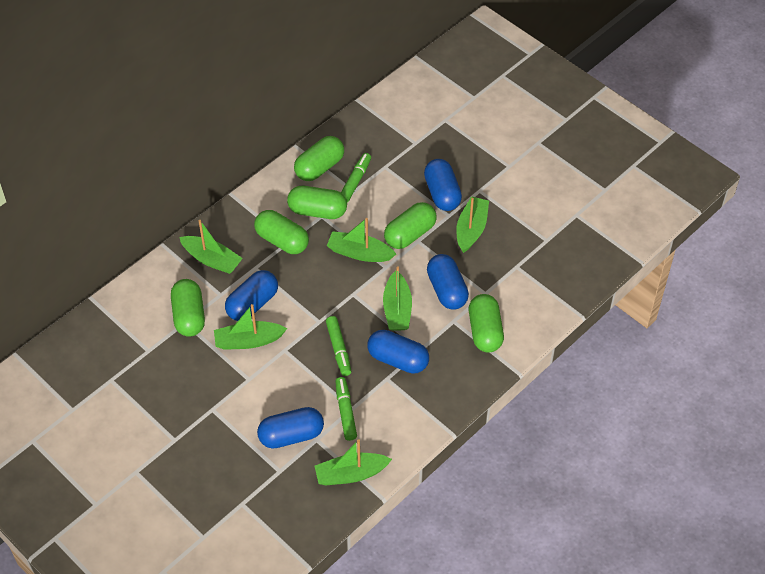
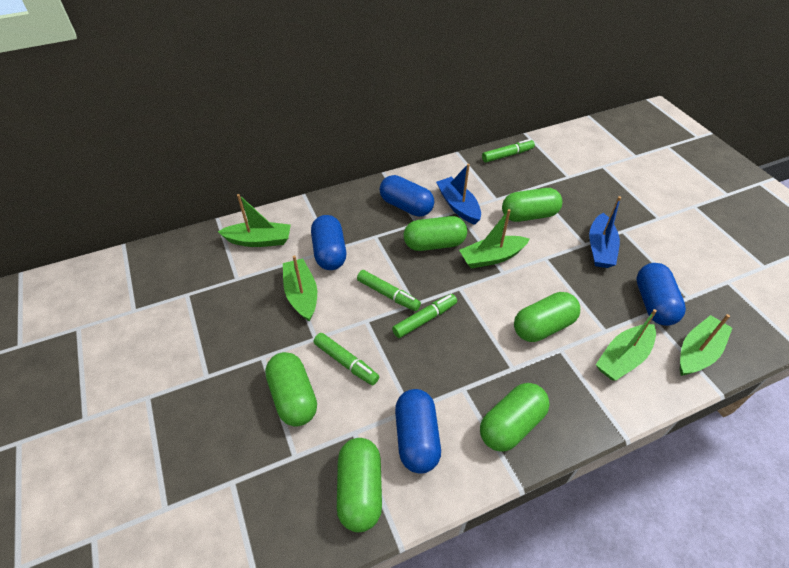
blue boat: 0 -> 2
blue capsule: 5 -> 4
green boat: 6 -> 5
green marker: 3 -> 4

